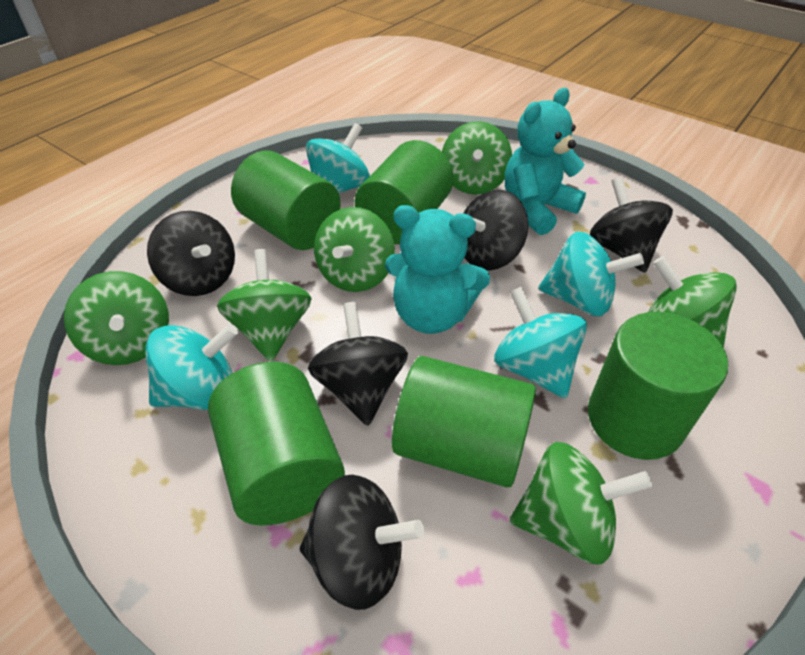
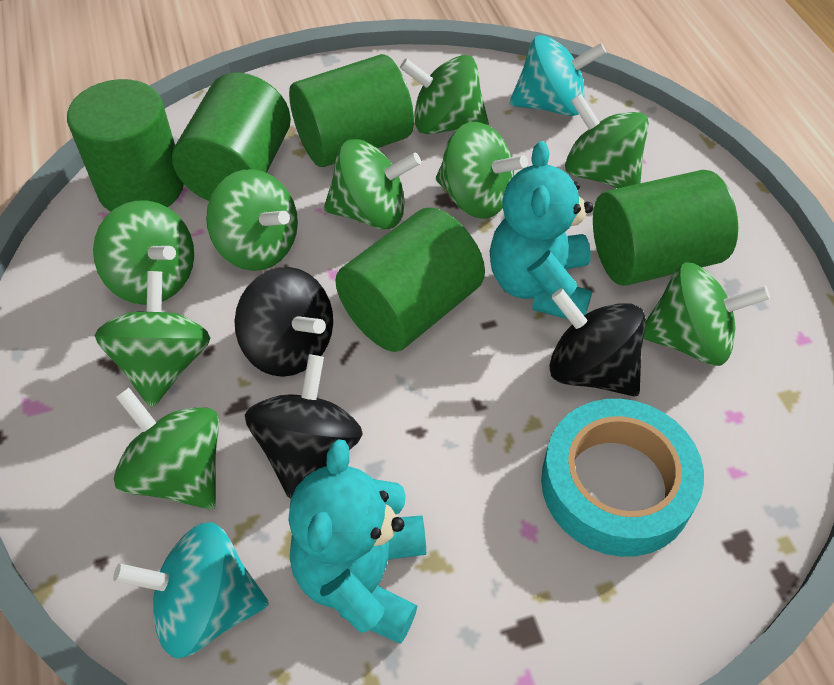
black spinning top: 5 -> 3
green spinning top: 6 -> 9
turquoise spinning top: 4 -> 2
turquoise tape: 0 -> 1

